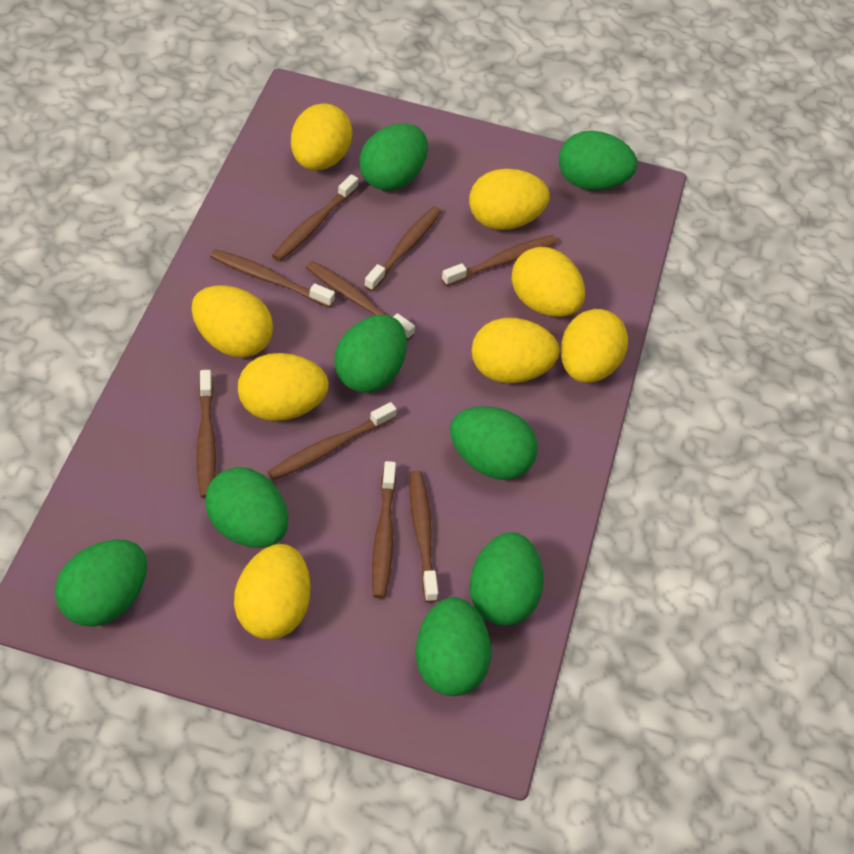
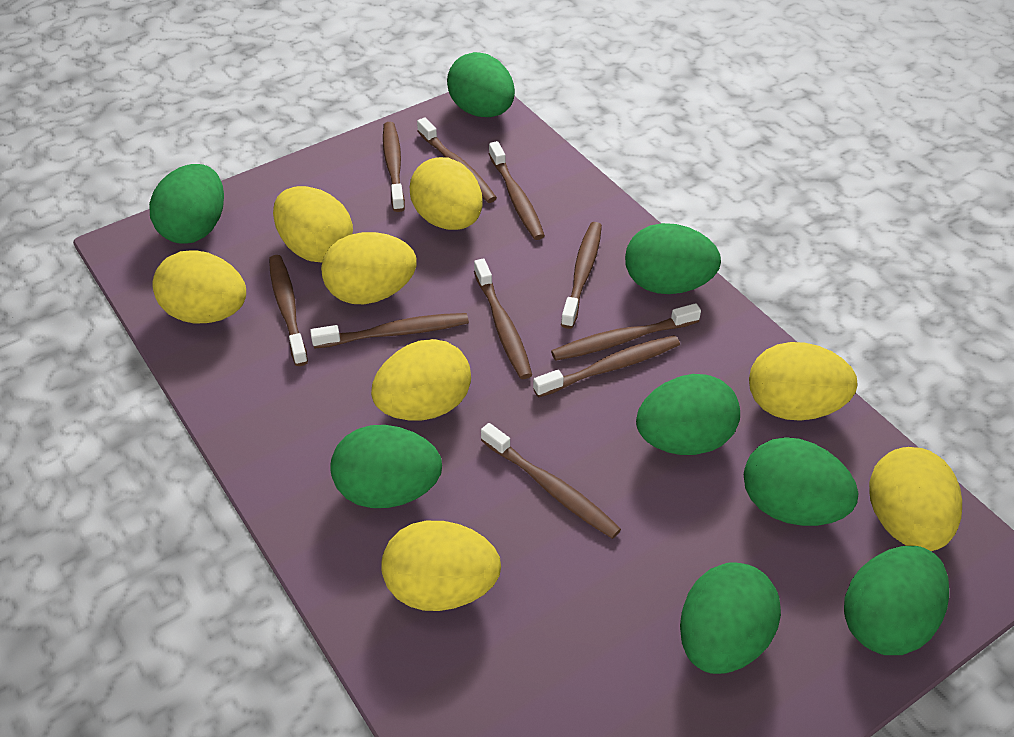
brown toothbrush: 9 -> 10

